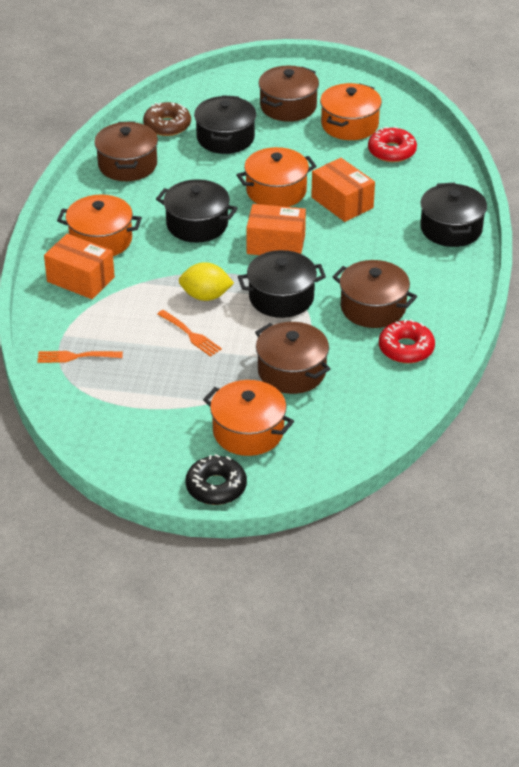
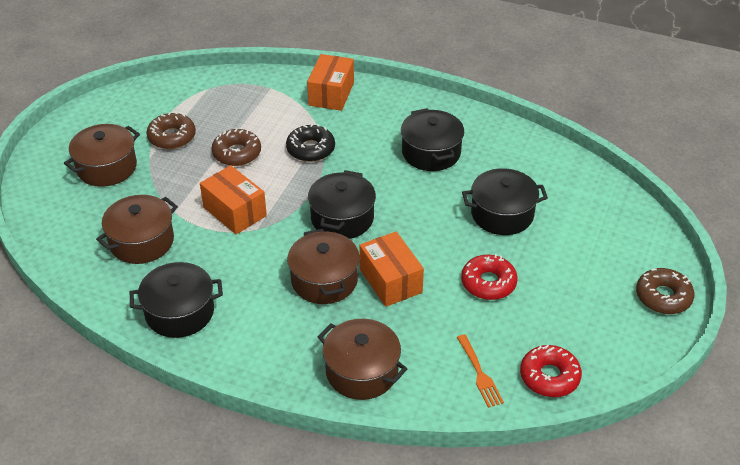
brown donut: 1 -> 3
orange fork: 2 -> 1
orange pot: 4 -> 0
yellow lemon: 1 -> 0

